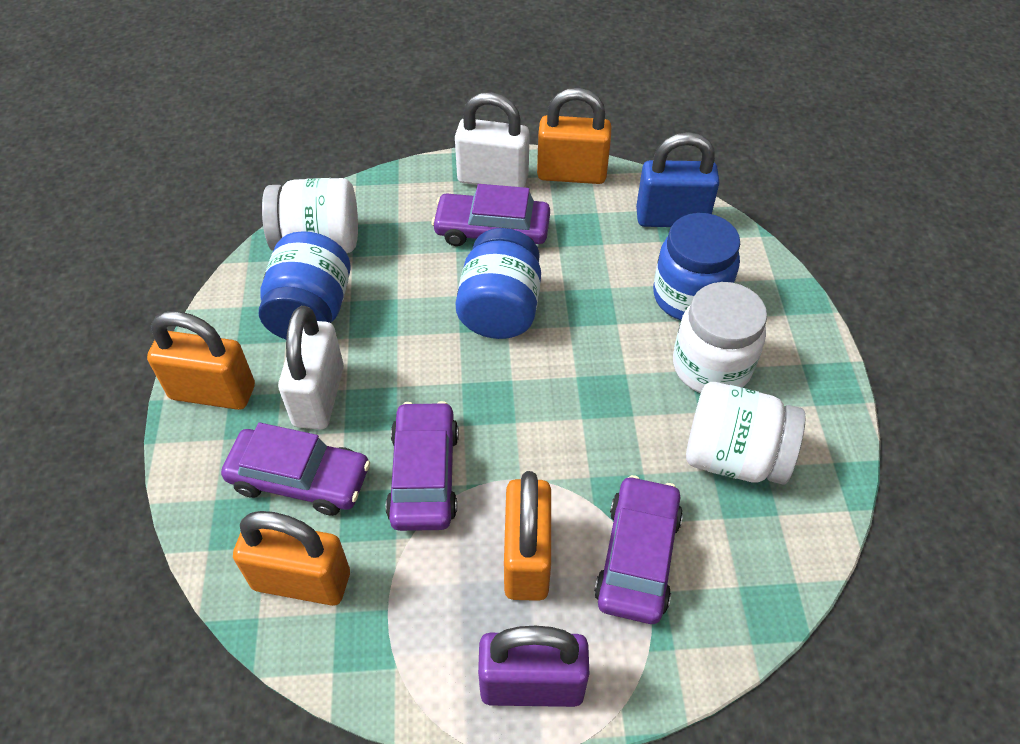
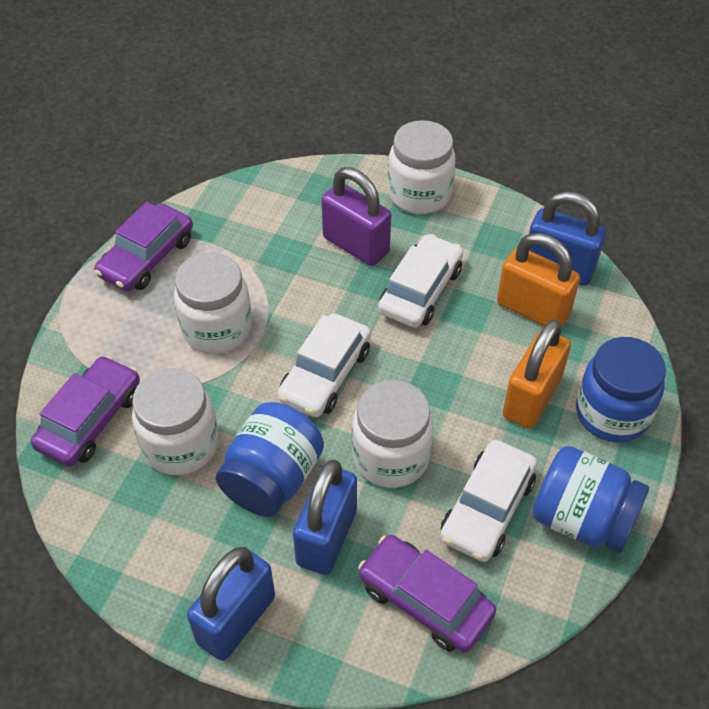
blue padlock: 1 -> 3
orange padlock: 4 -> 2
purple car: 4 -> 3
white car: 0 -> 3
white jar: 3 -> 4
white padlock: 2 -> 0

